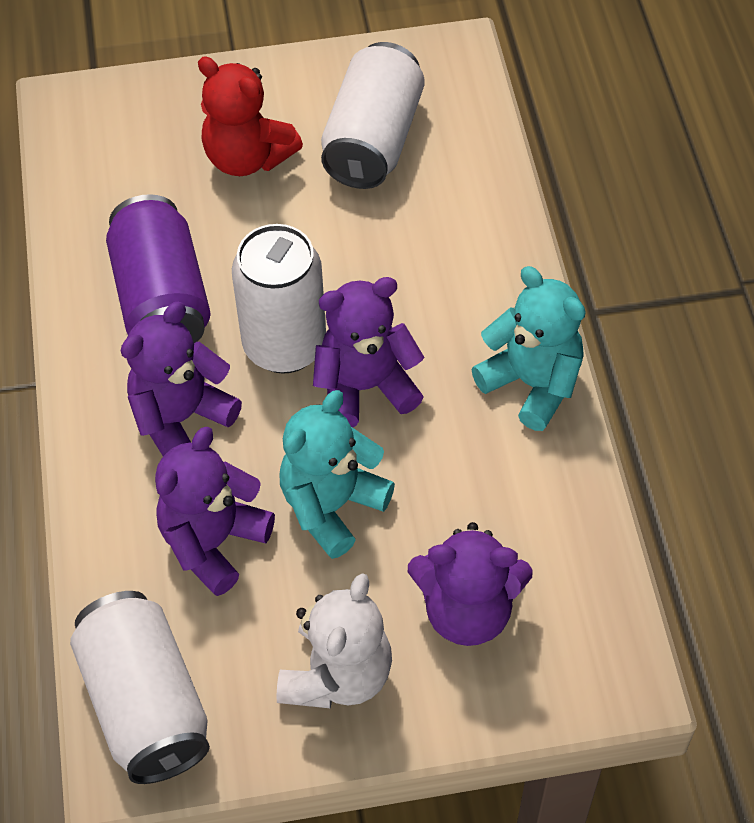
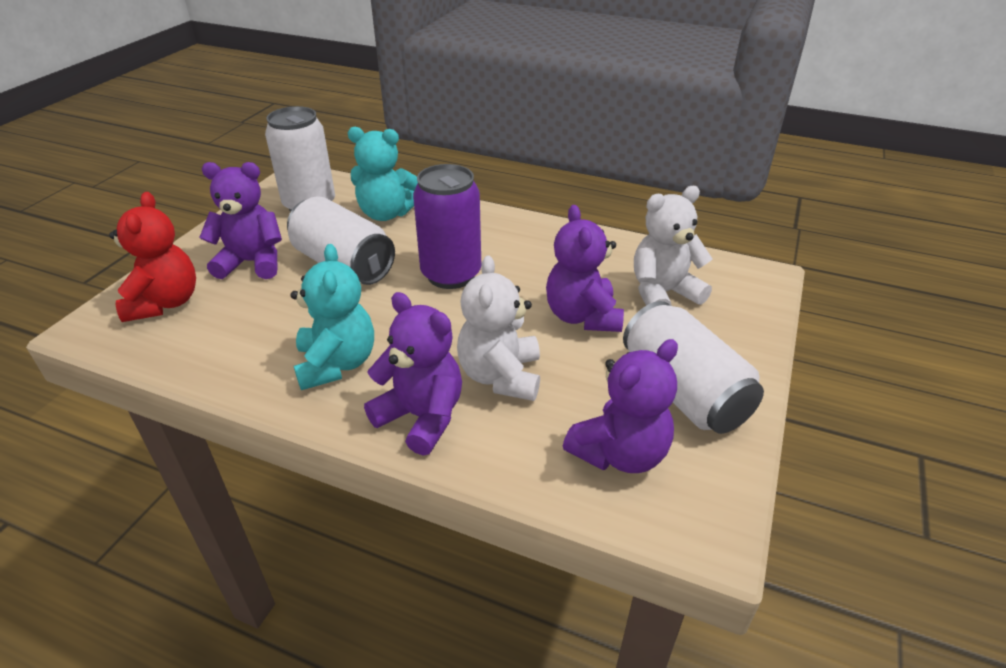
white teddy bear: 1 -> 2

